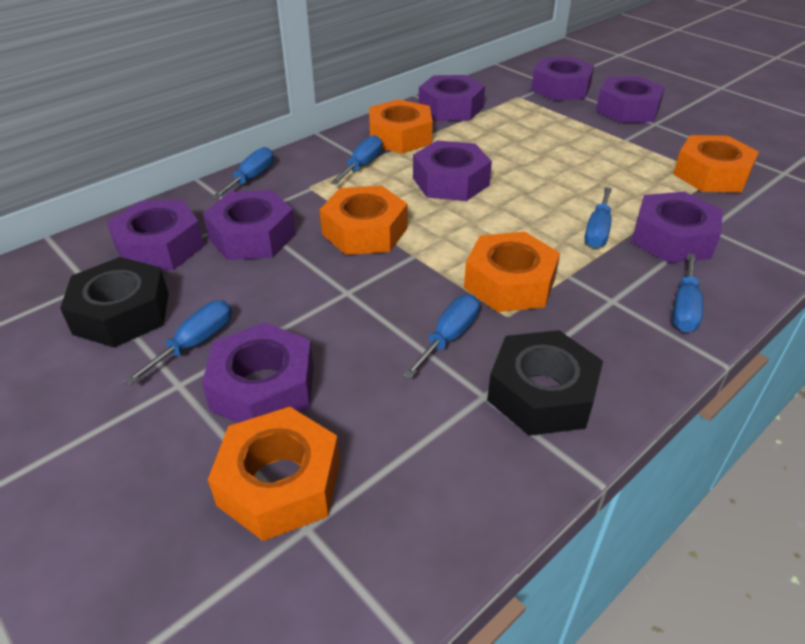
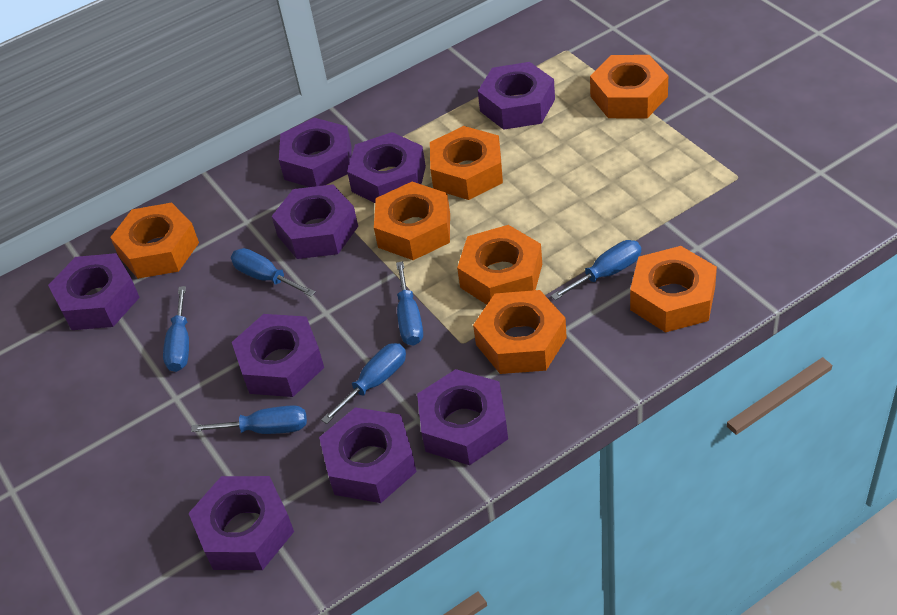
black nut: 2 -> 0
orange nut: 5 -> 7
purple nut: 8 -> 9

